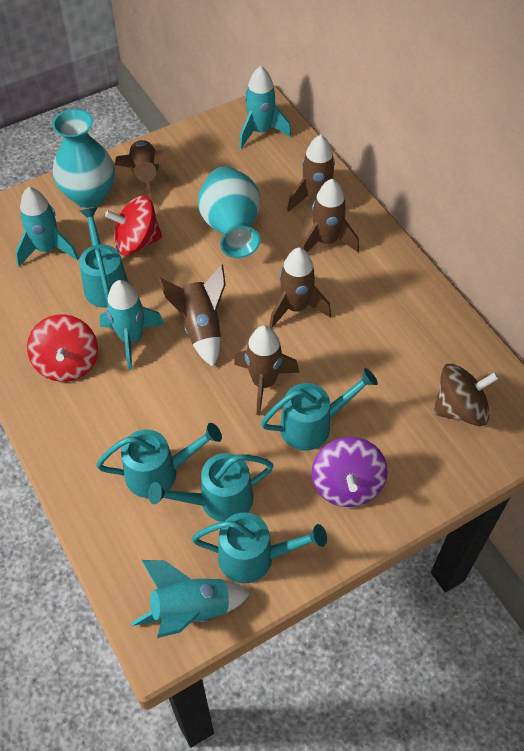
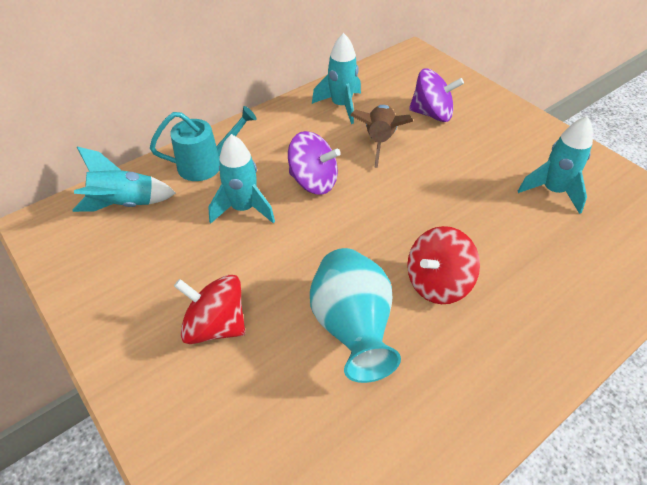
brown rocket: 6 -> 1
brown spinning top: 1 -> 0
purple spinning top: 1 -> 2
turquoise vase: 2 -> 1
turquoise watering can: 5 -> 1

